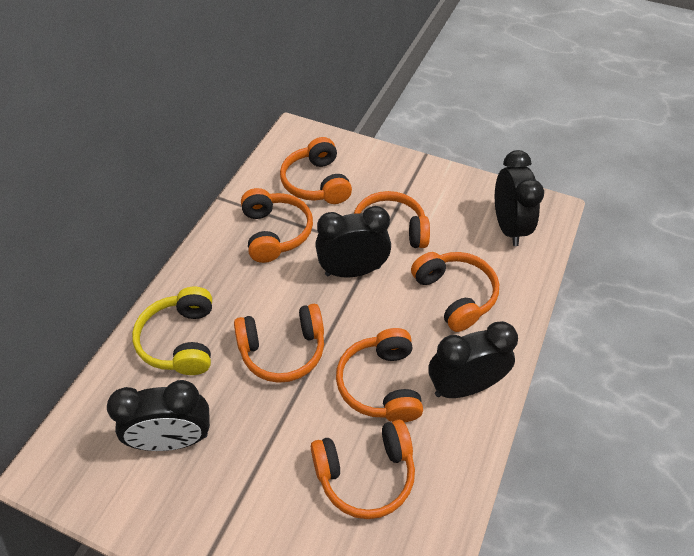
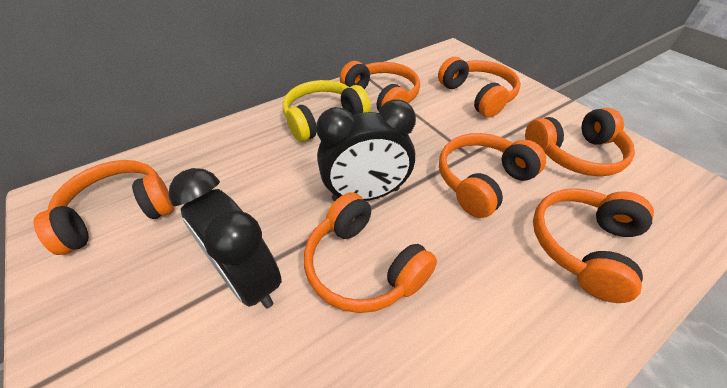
black clock: 4 -> 2

